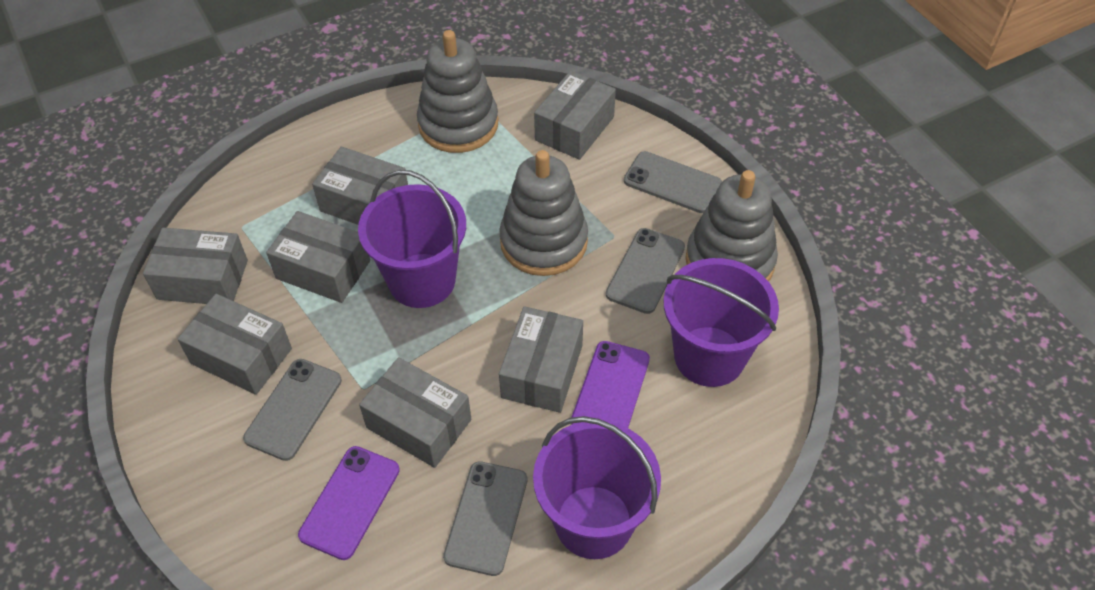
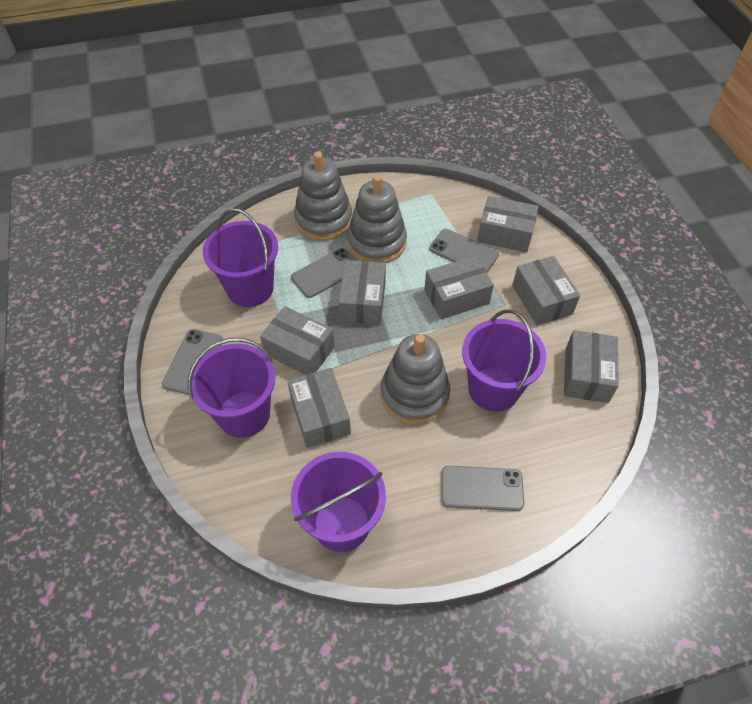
purple bucket: 3 -> 4
purple phone: 2 -> 0

